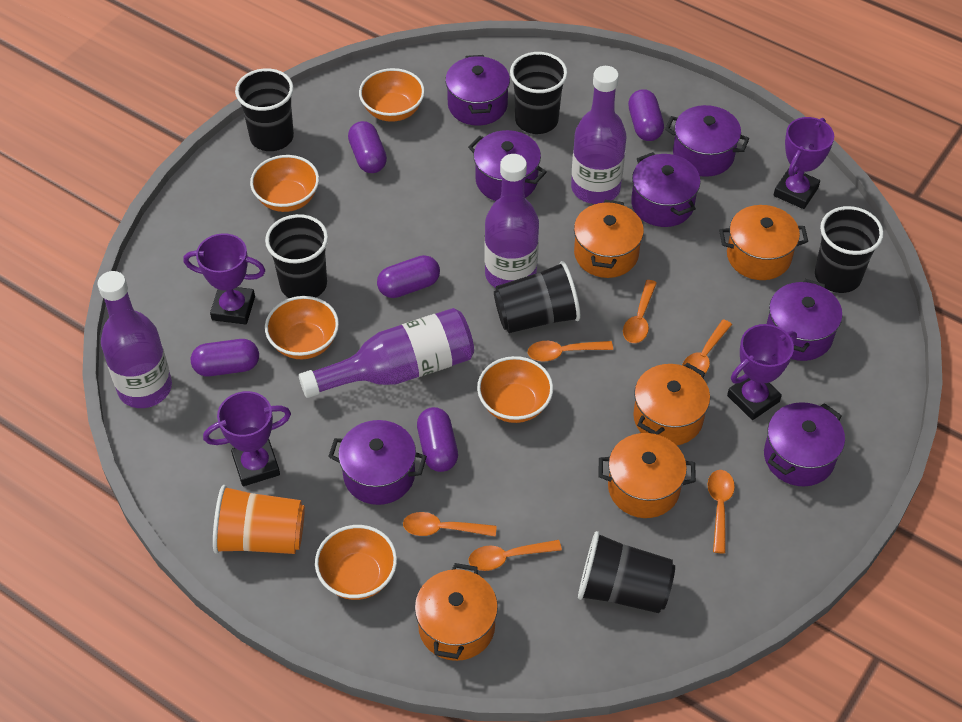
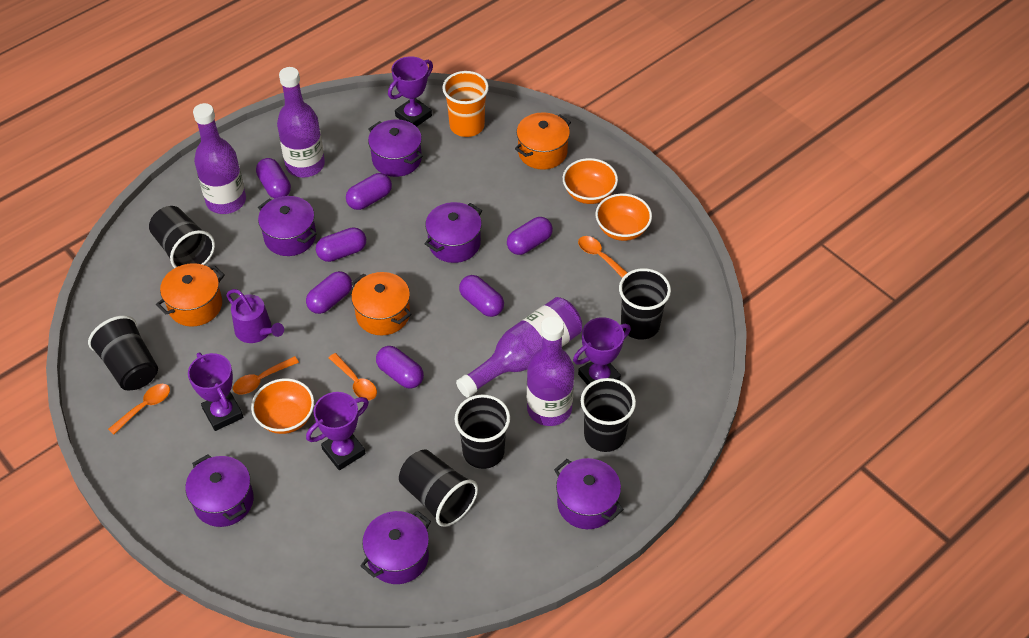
orange bowl: 5 -> 3
orange pot: 5 -> 3
orange spoon: 6 -> 4
purple capsule: 5 -> 7
purple pot: 7 -> 6
purple watering can: 0 -> 1

